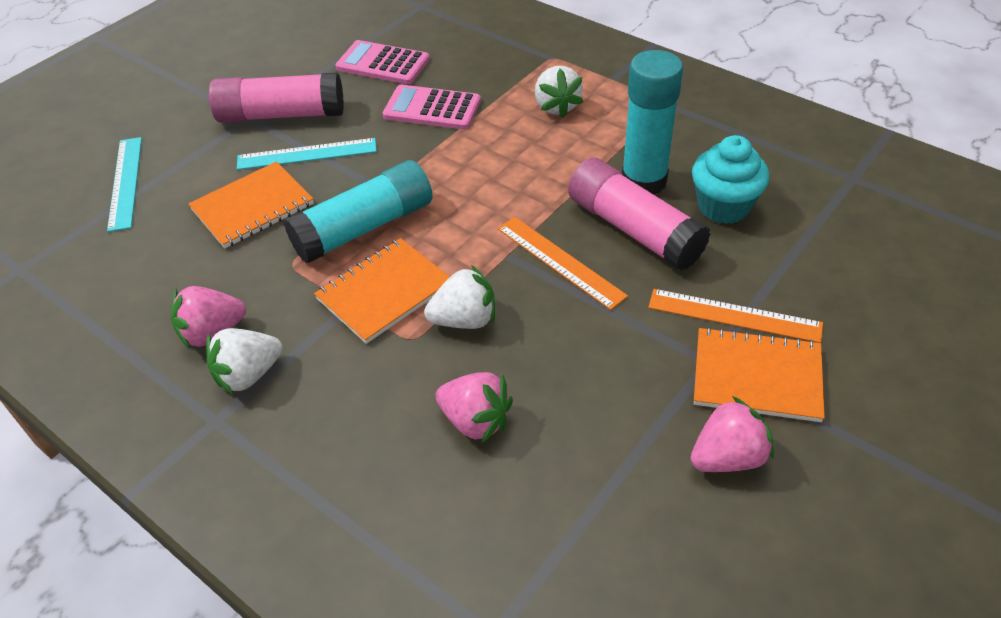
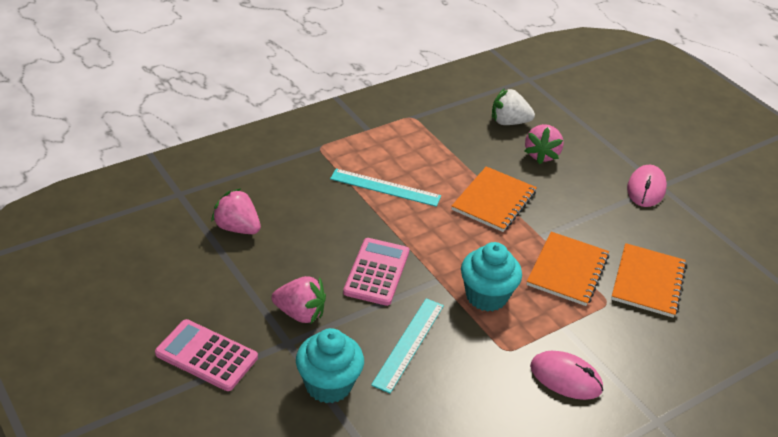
orange ruler: 2 -> 0
pink glue stick: 2 -> 0
pink mouse: 0 -> 2
turquoise cupcake: 1 -> 2
turquoise glue stick: 2 -> 0
white strawberry: 3 -> 1

